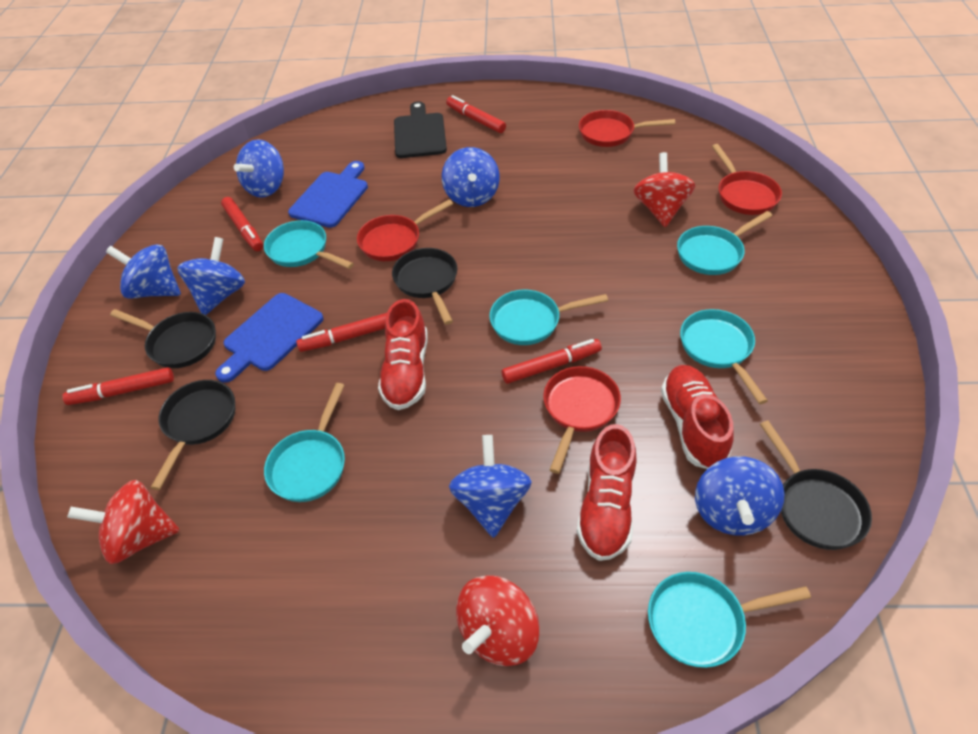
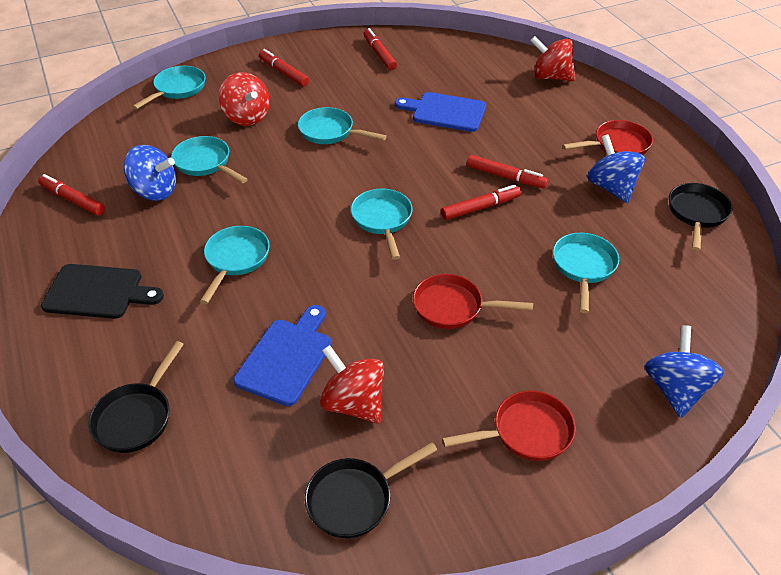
black pan: 4 -> 3
blue spinning top: 6 -> 3
red pan: 4 -> 3
red shoe: 3 -> 0

